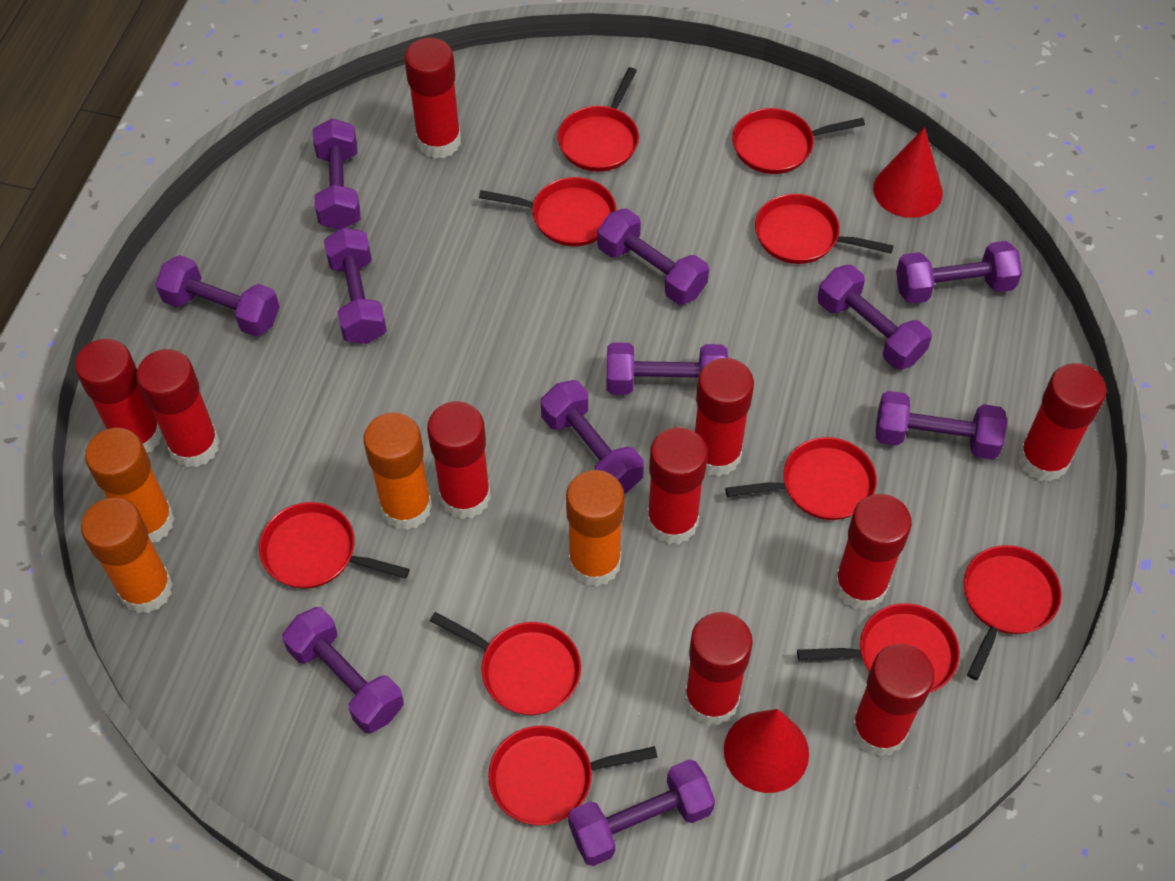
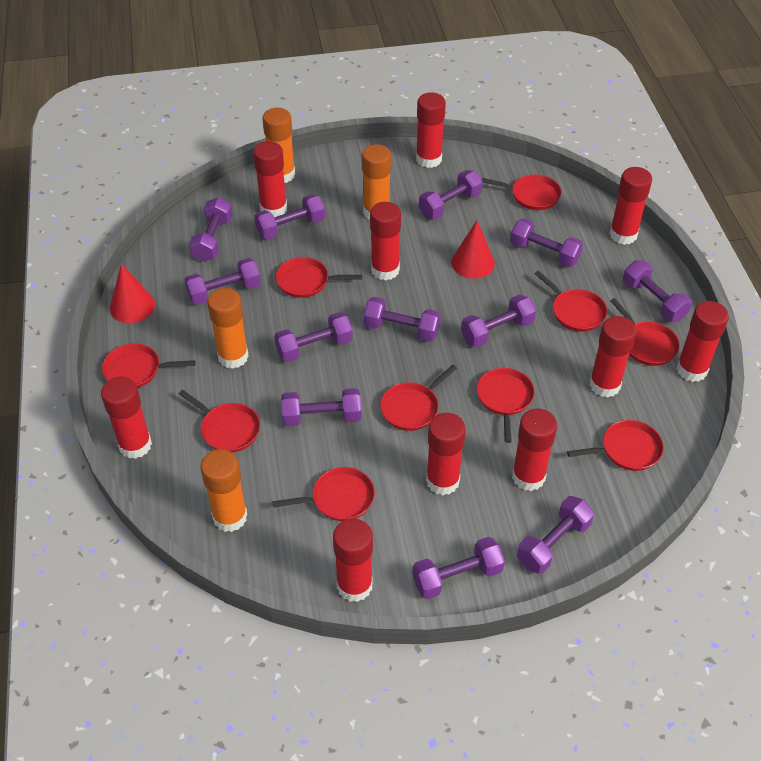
purple dumbbell: 11 -> 12

